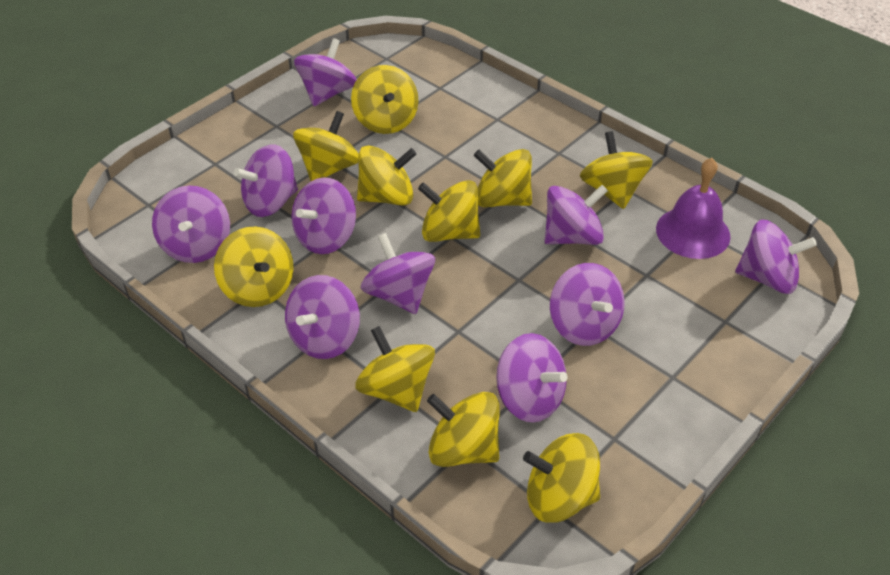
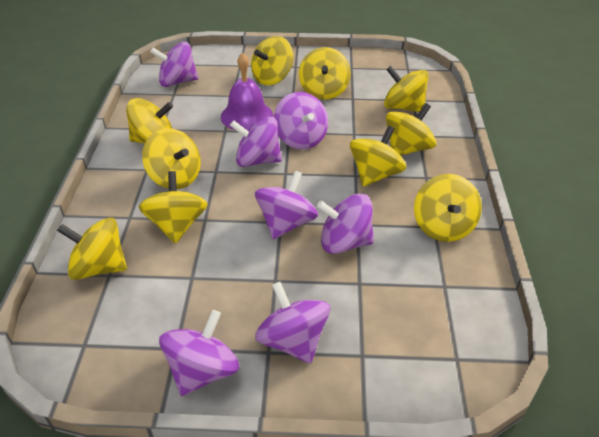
purple spinning top: 10 -> 7

